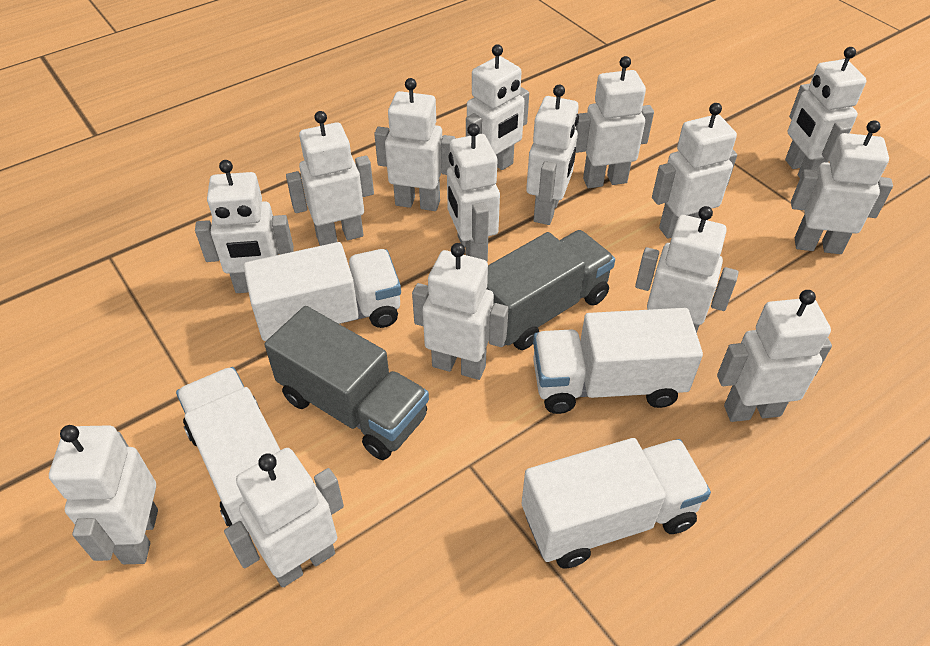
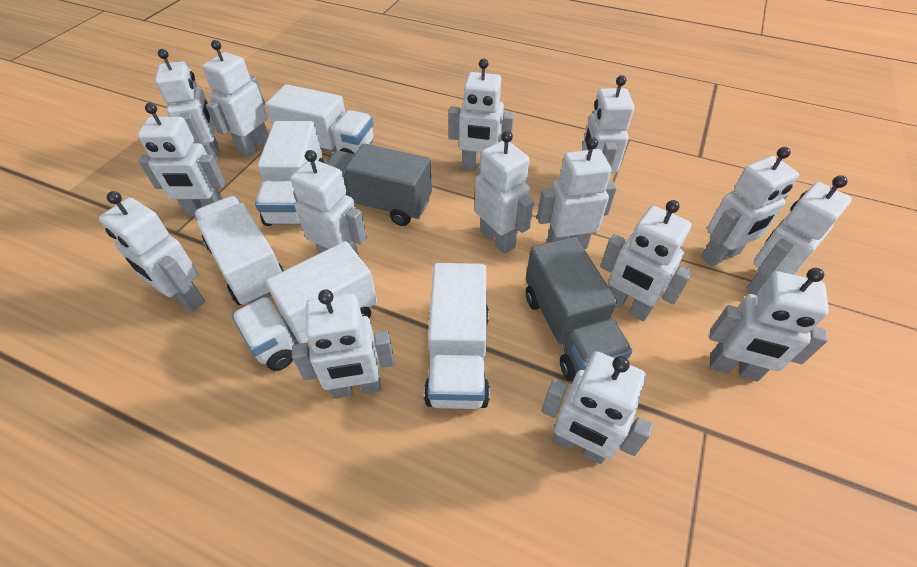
white truck: 4 -> 5

